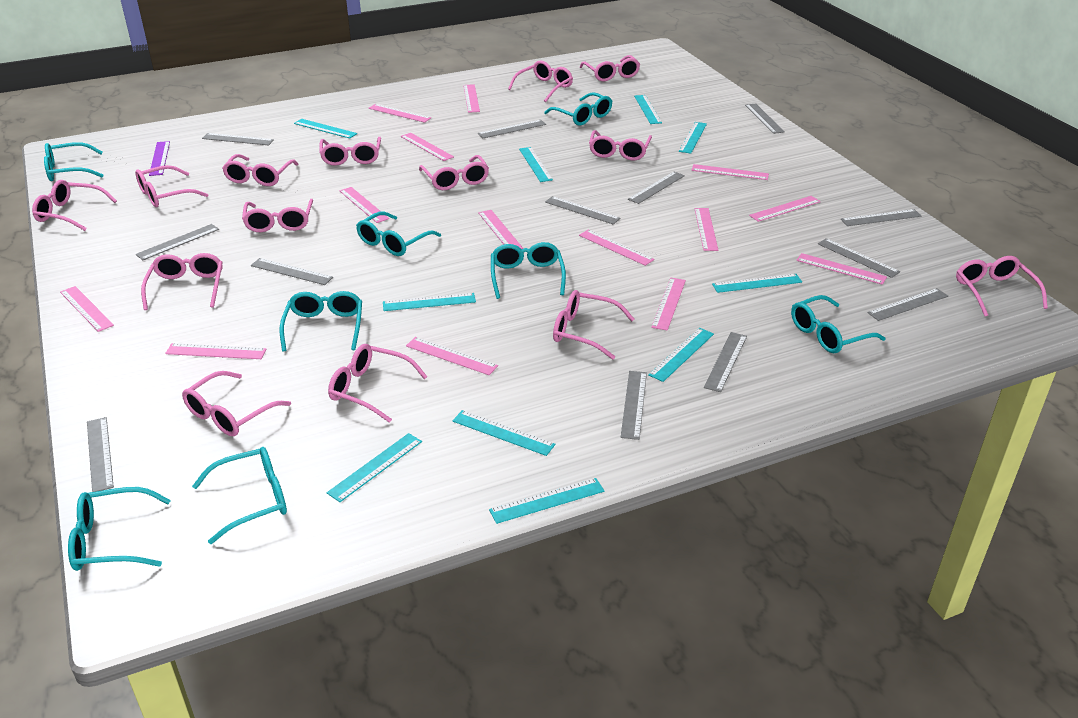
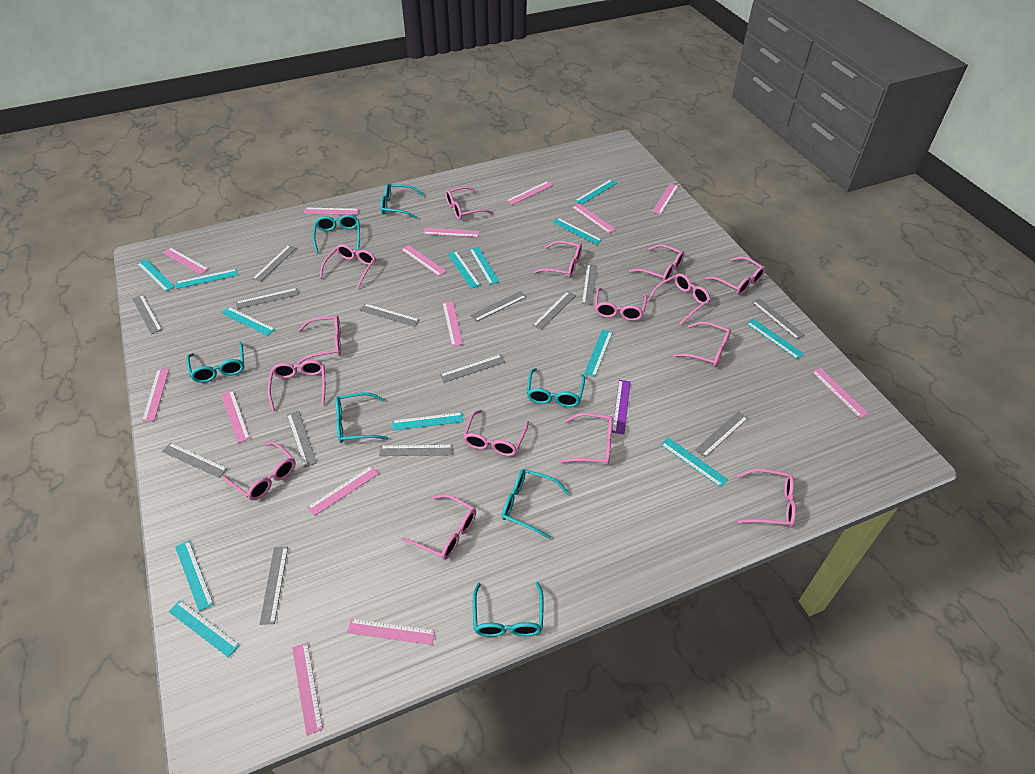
grey ruler: 13 -> 14
pink glasses: 14 -> 15
turquoise glasses: 8 -> 7
turquoise ruler: 10 -> 13

